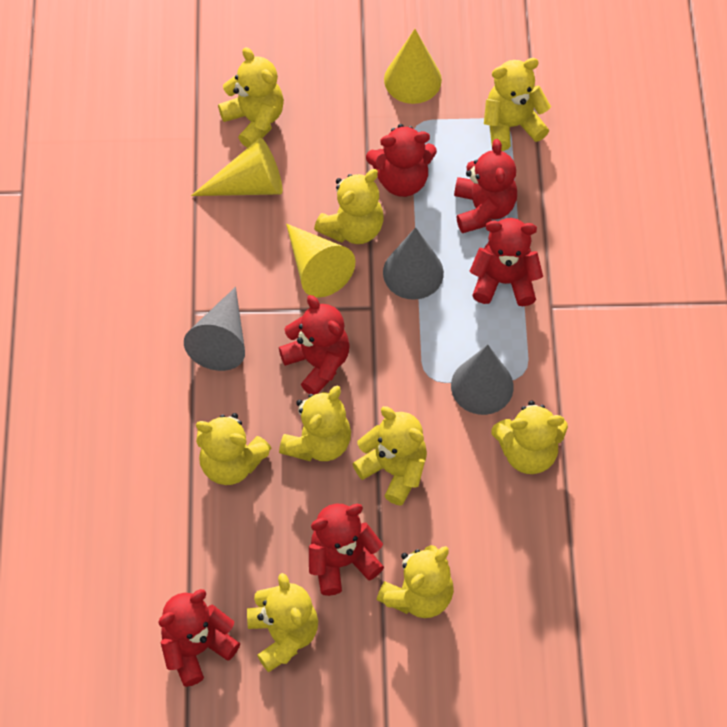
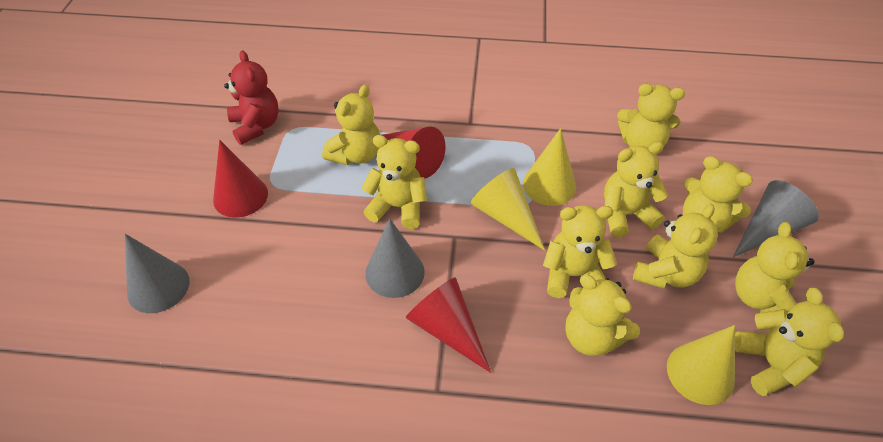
red cone: 0 -> 3
red teddy bear: 6 -> 1
yellow teddy bear: 9 -> 10

